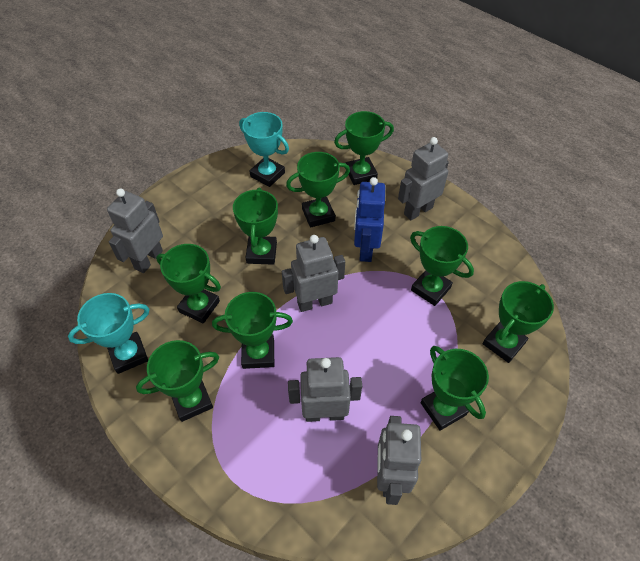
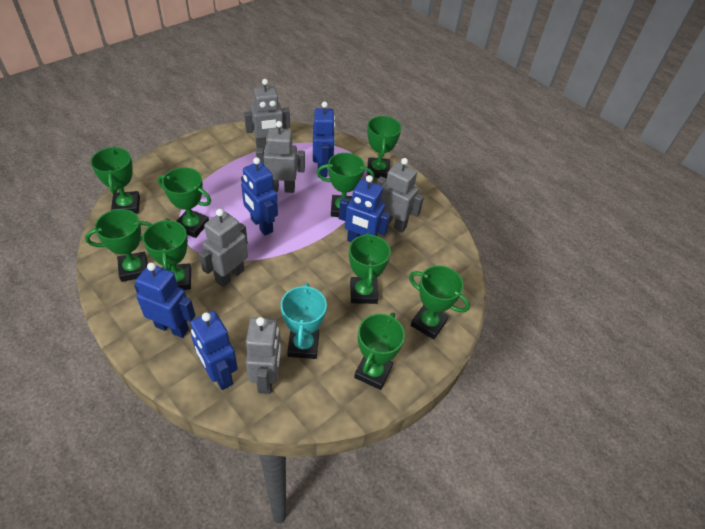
blue robot: 1 -> 5
turquoise trophy: 2 -> 1

